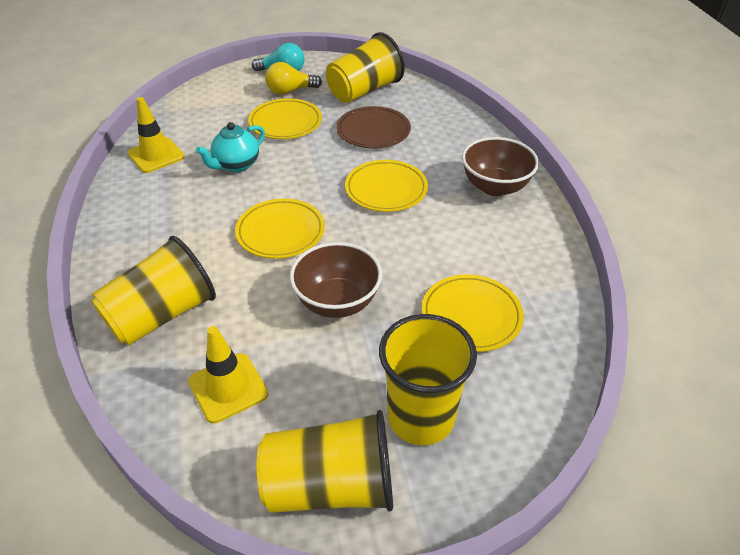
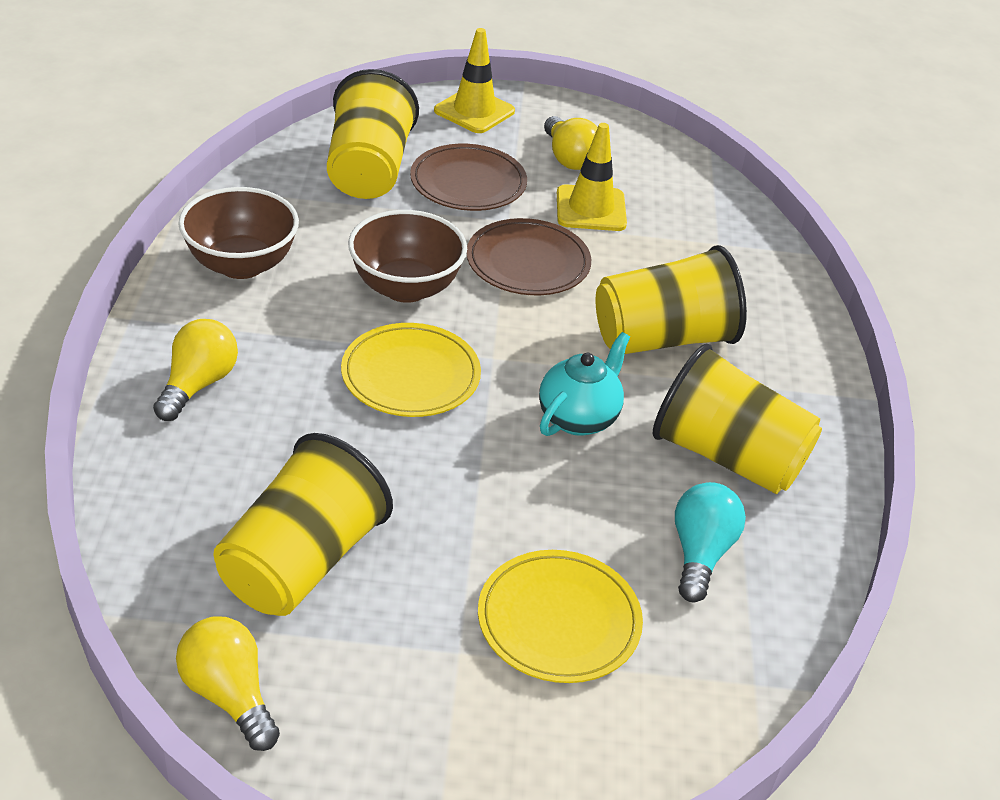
brown plate: 1 -> 2
yellow light bulb: 1 -> 3
yellow plate: 4 -> 2

